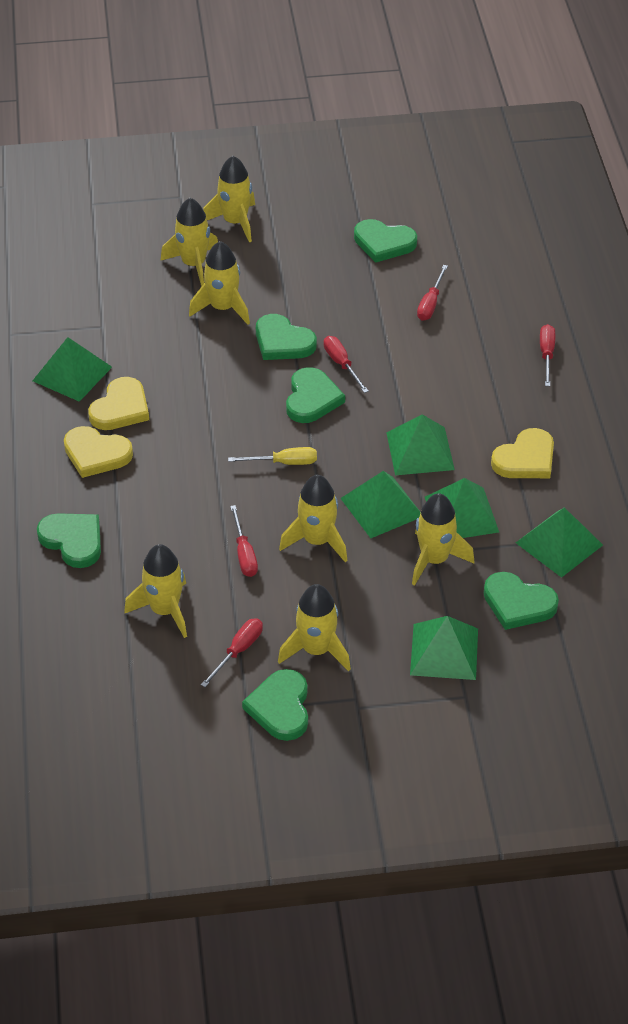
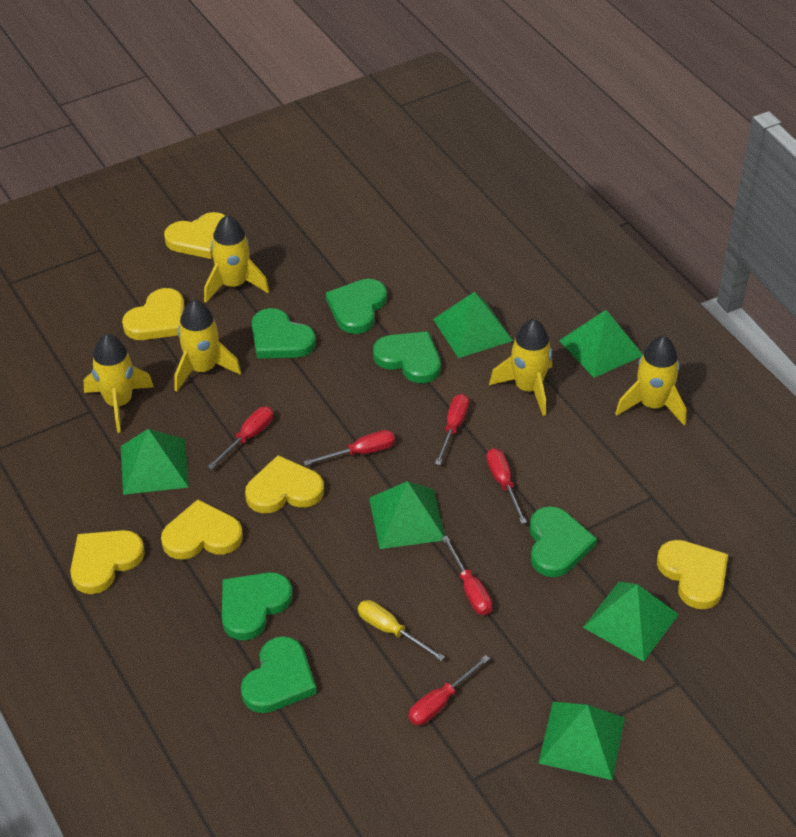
red screwdriver: 5 -> 6
yellow heart: 3 -> 6
yellow rocket: 7 -> 5

